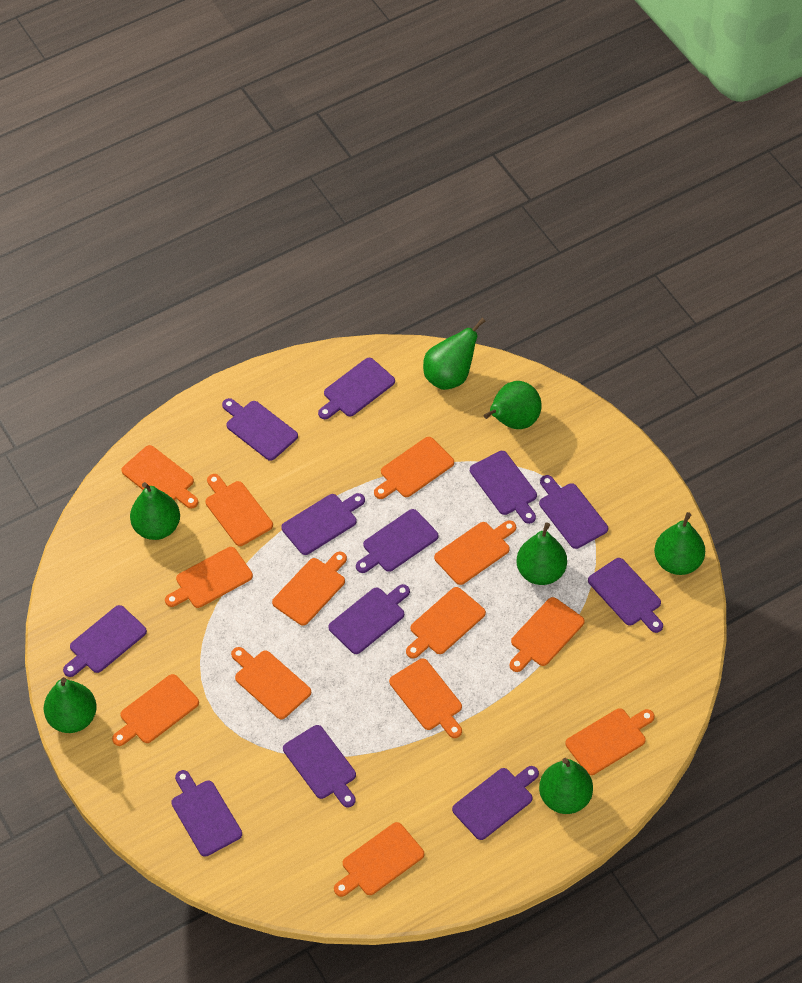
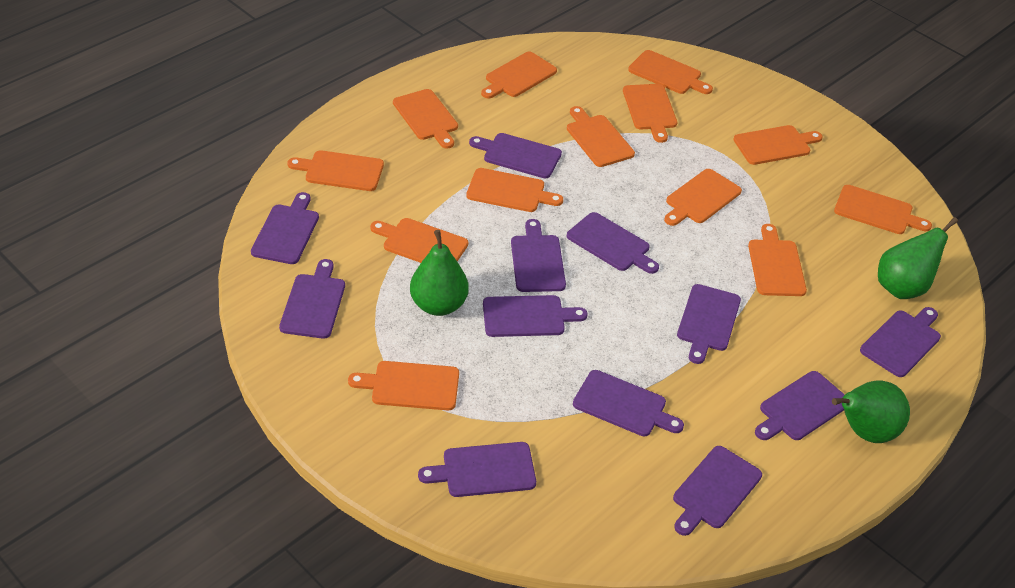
green pear: 7 -> 3

